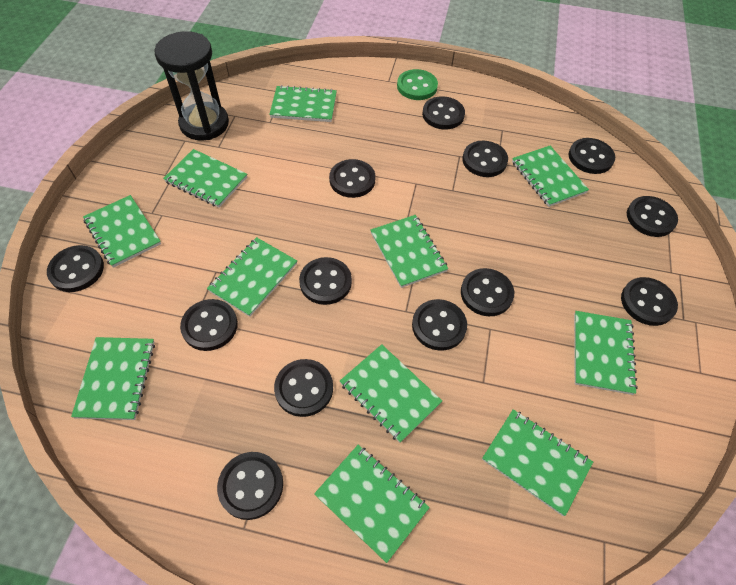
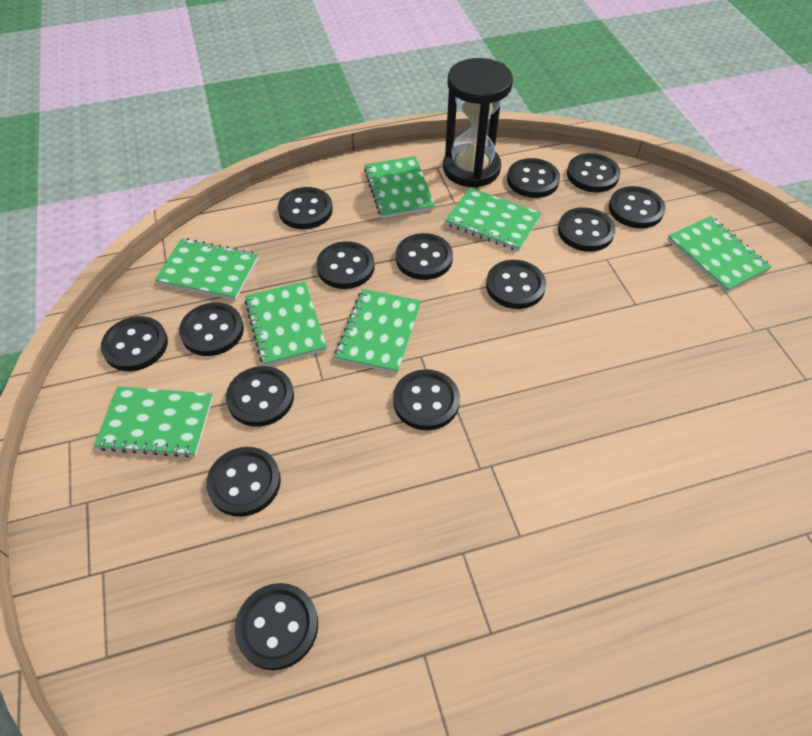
black button: 13 -> 14
green button: 1 -> 0
green notebook: 11 -> 7

